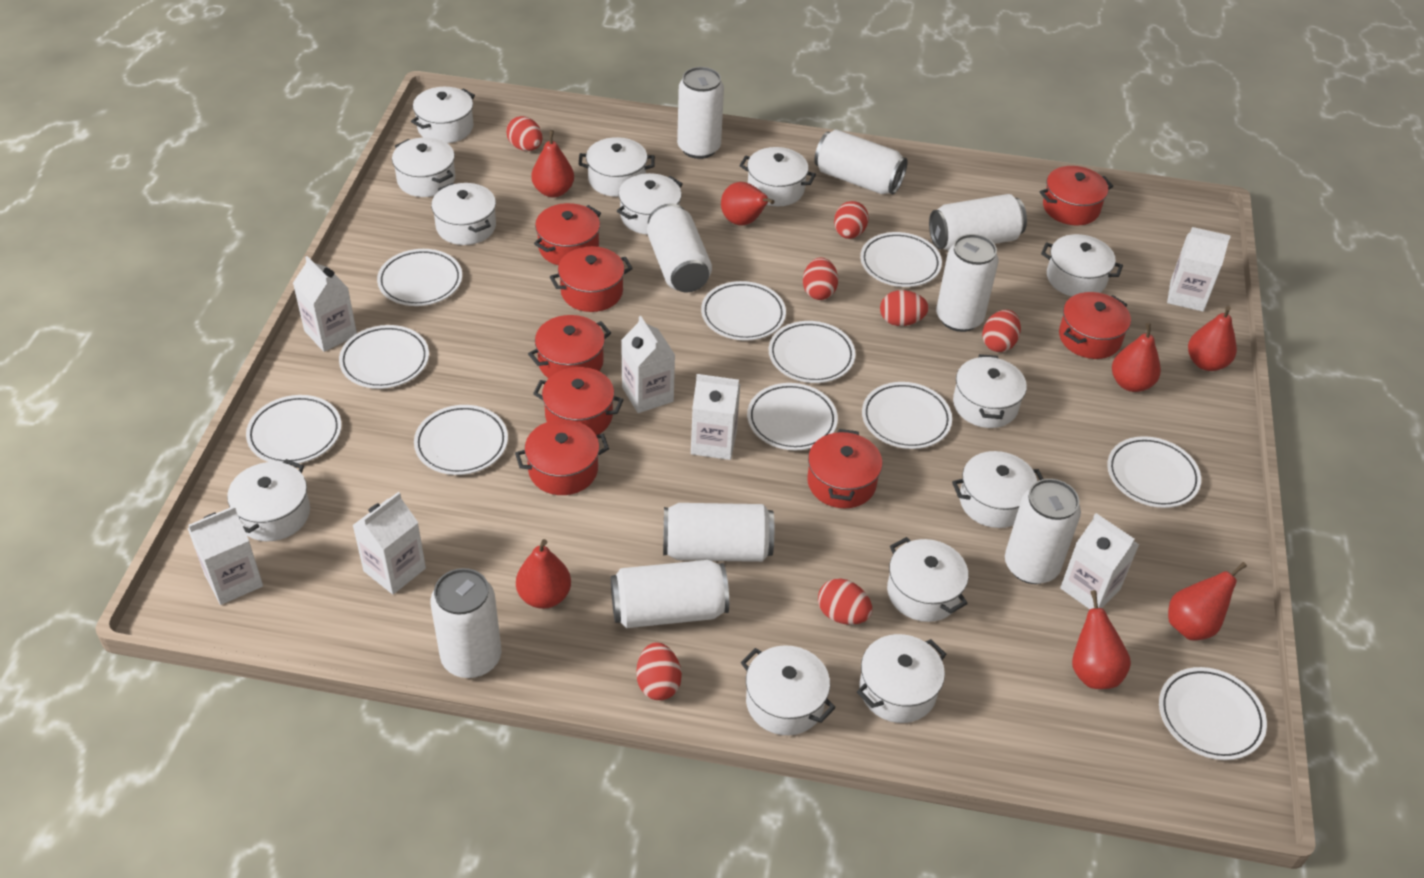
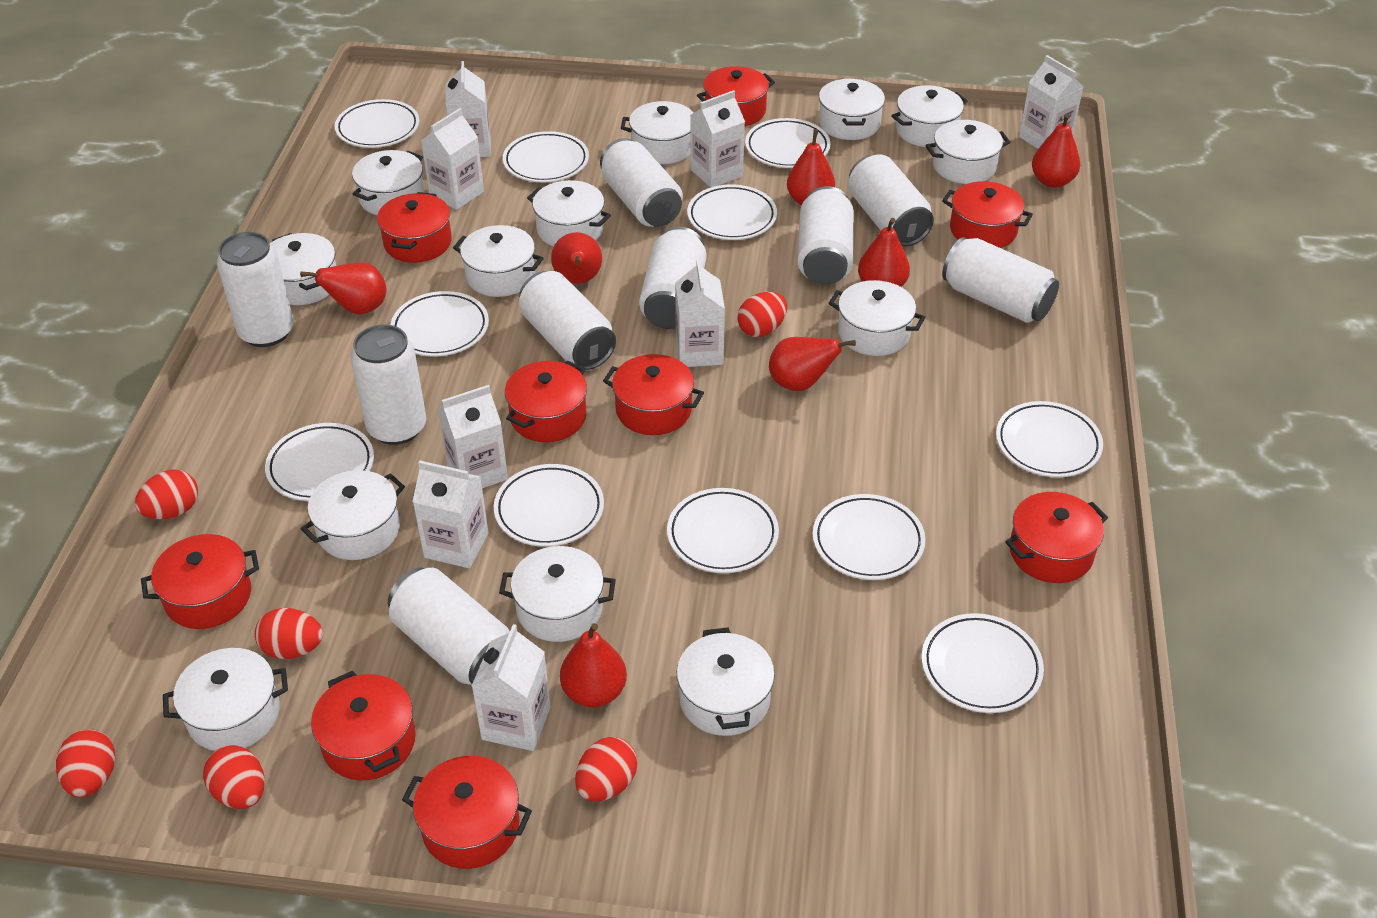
red egg: 7 -> 6
red pot: 8 -> 9
white carton: 7 -> 8

